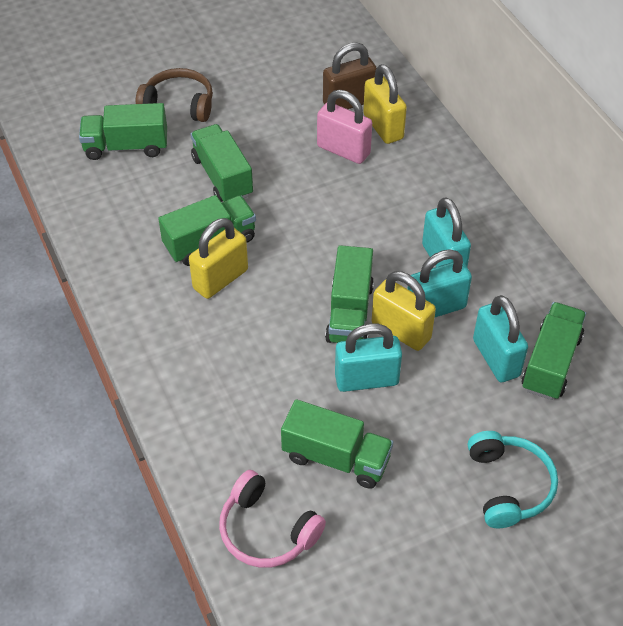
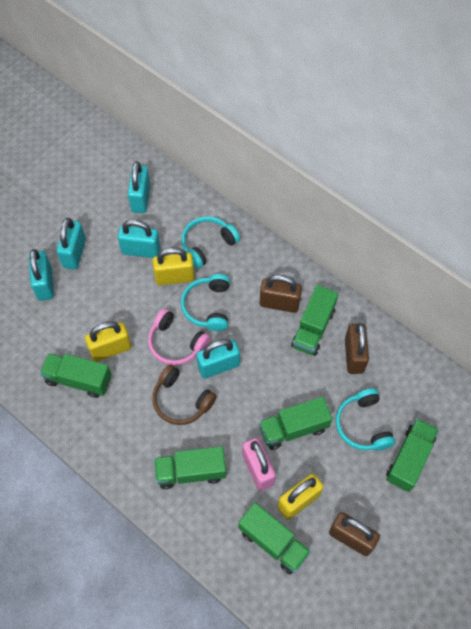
brown padlock: 1 -> 3
turquoise headphones: 1 -> 3
turquoise padlock: 4 -> 5

